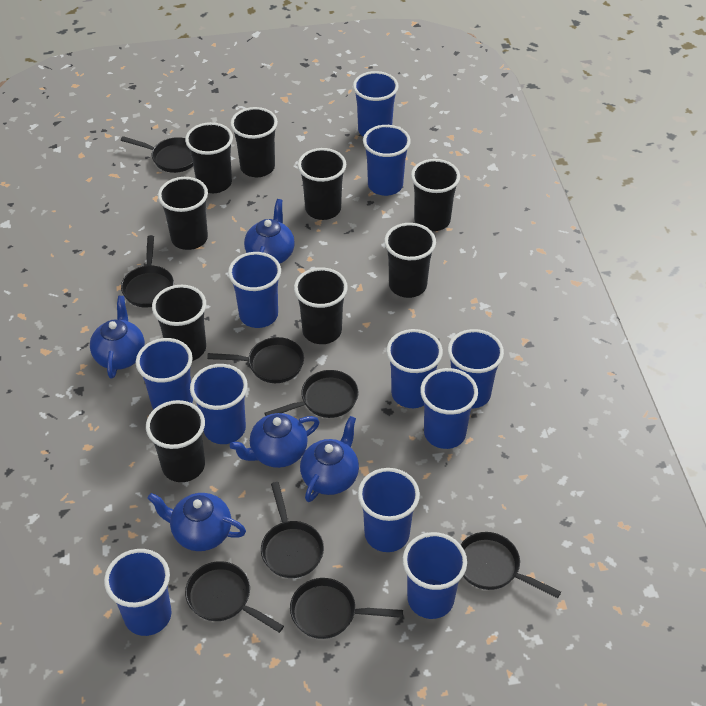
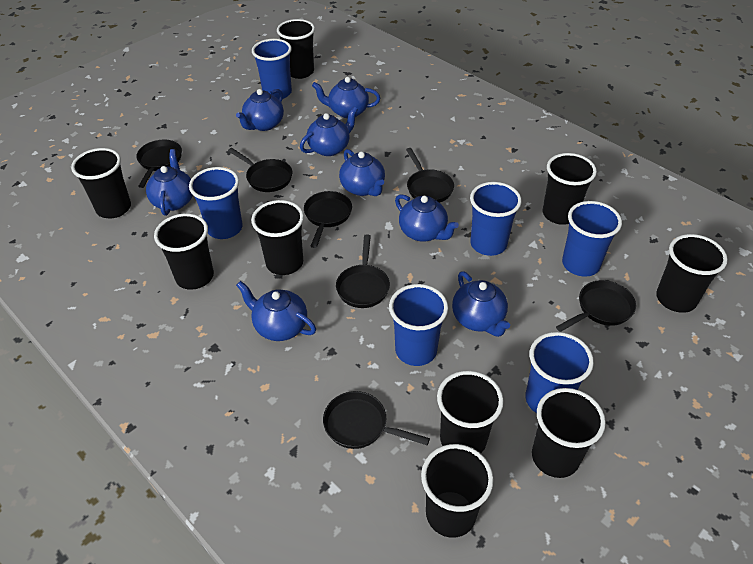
black pan: 8 -> 7
blue cup: 11 -> 6
blue teapot: 5 -> 8

